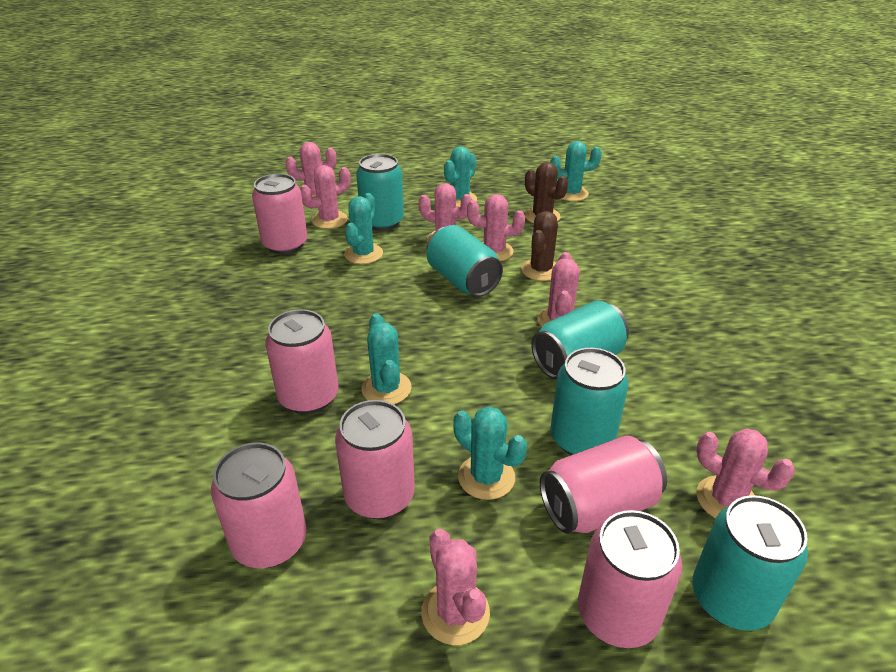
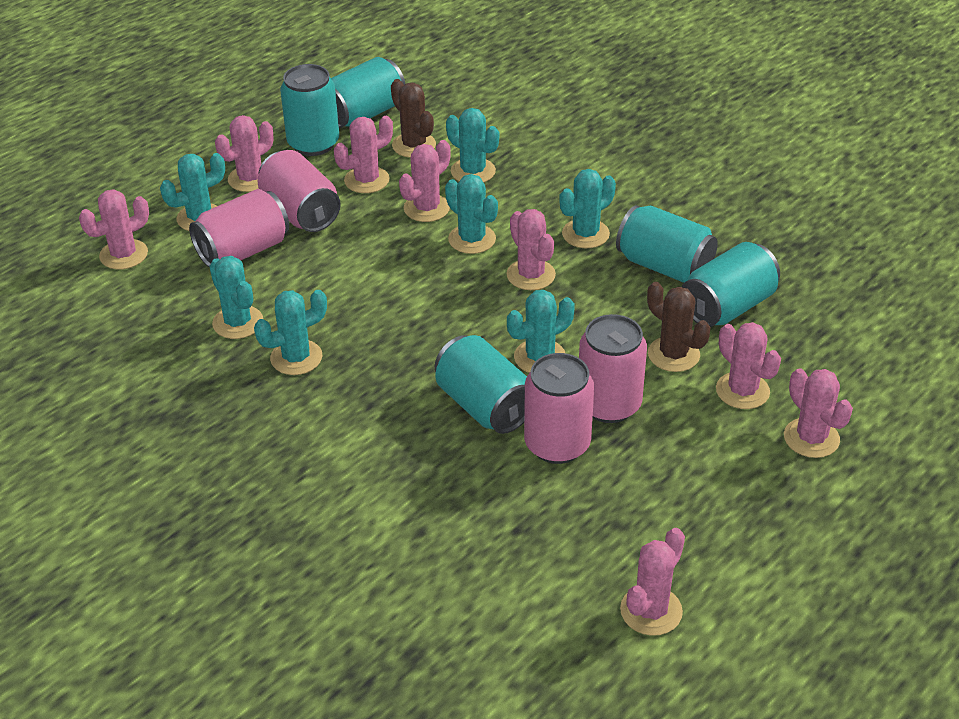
pink cactus: 7 -> 8
pink can: 6 -> 4
turquoise cactus: 5 -> 7

